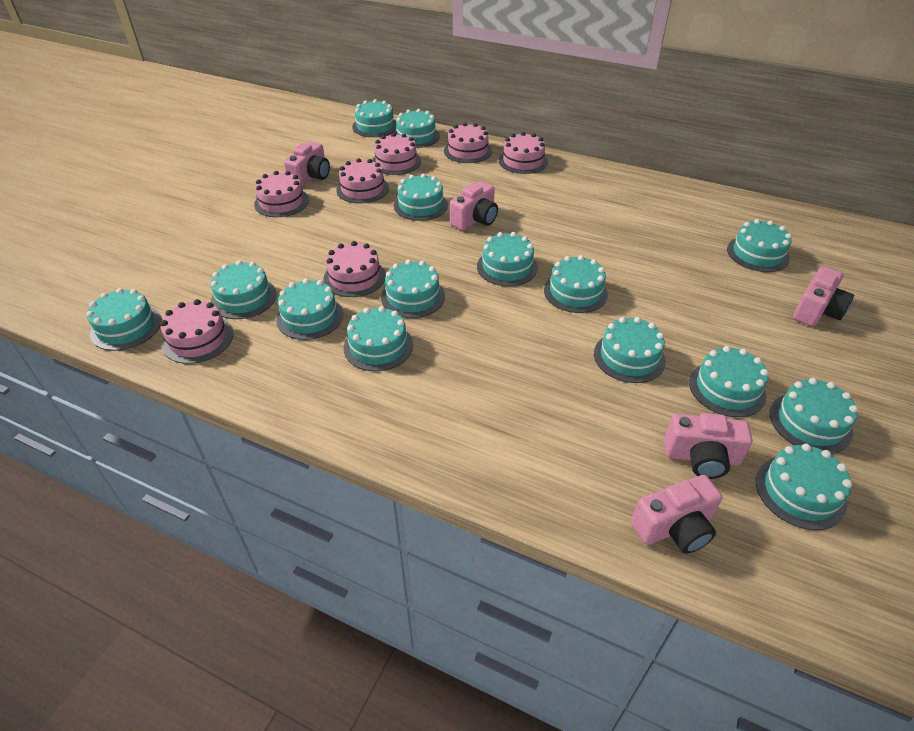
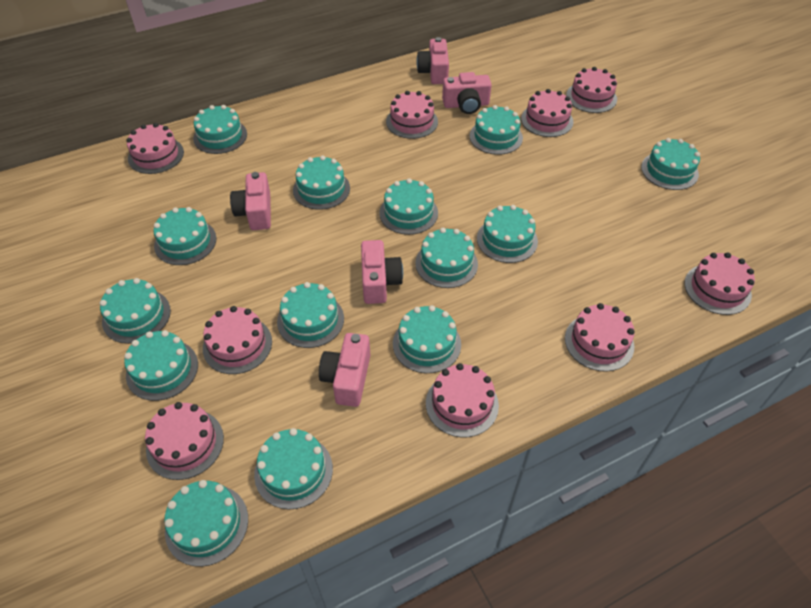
pink cake: 7 -> 9
turquoise cake: 15 -> 14

